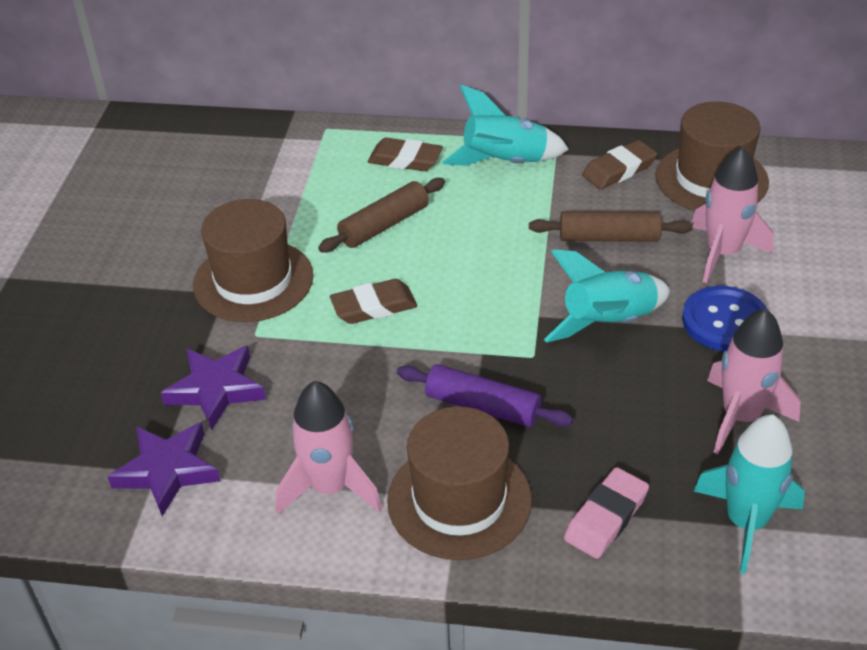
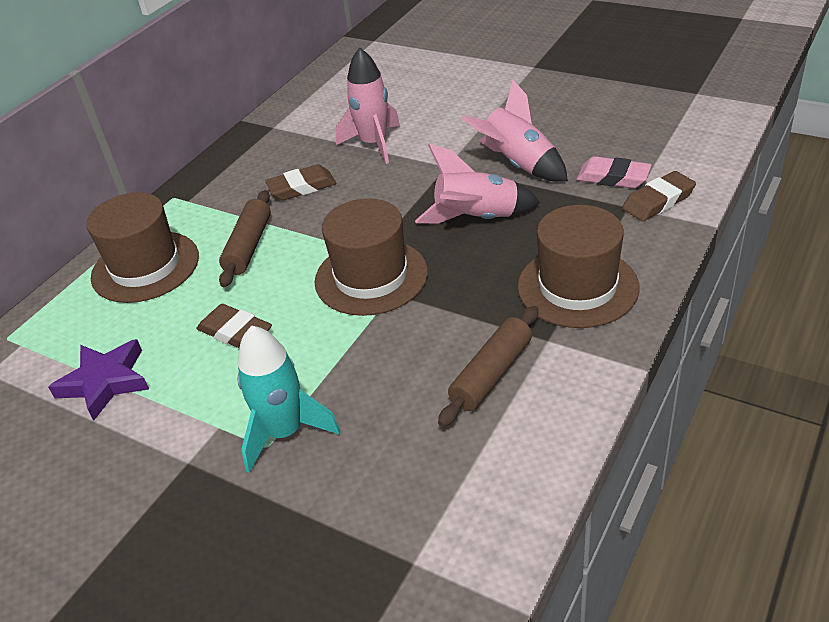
blue button: 1 -> 0
purple rolling pin: 1 -> 0
purple star: 2 -> 1
turquoise rocket: 3 -> 1

